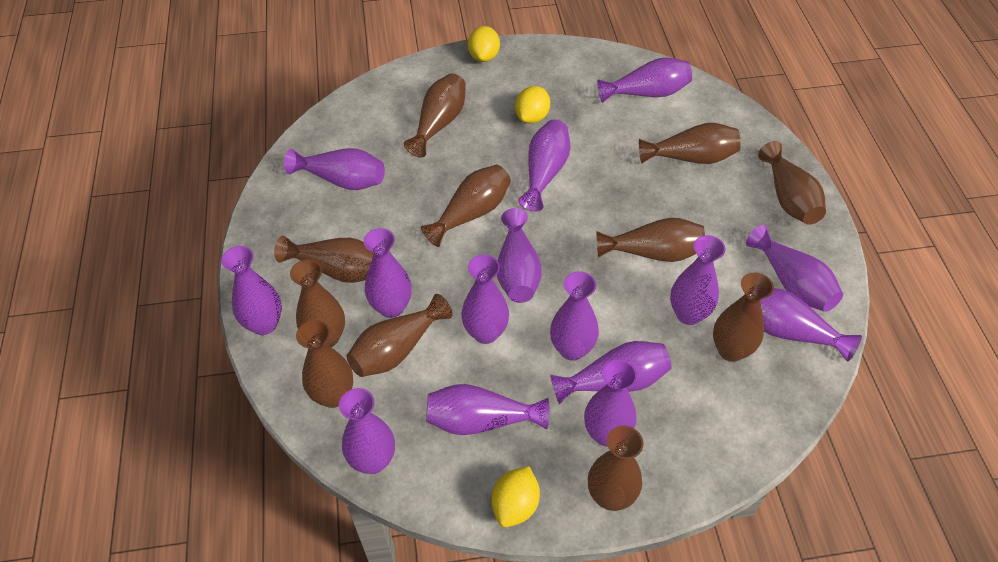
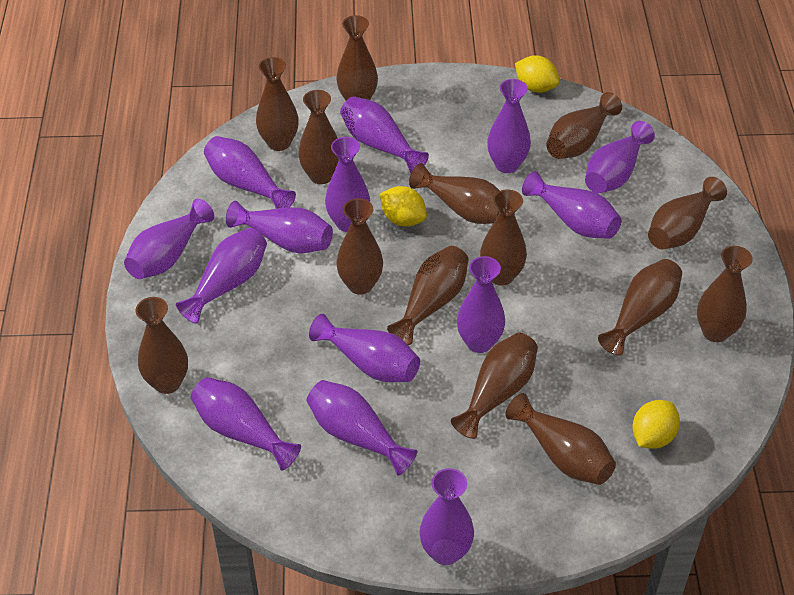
brown vase: 11 -> 14
purple vase: 15 -> 14

